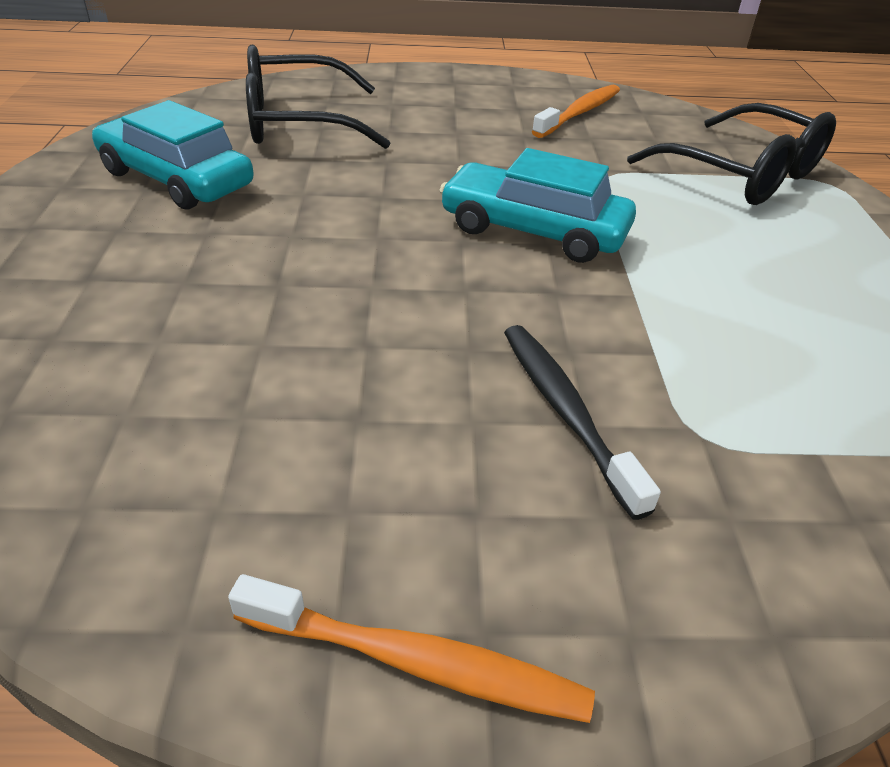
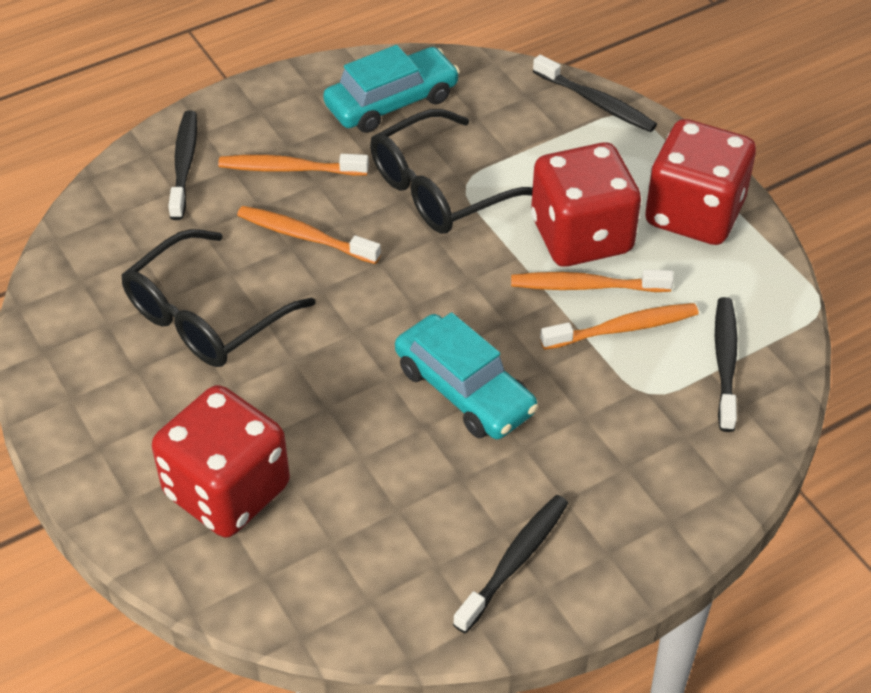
black toothbrush: 1 -> 4
orange toothbrush: 2 -> 4
red dice: 0 -> 3

